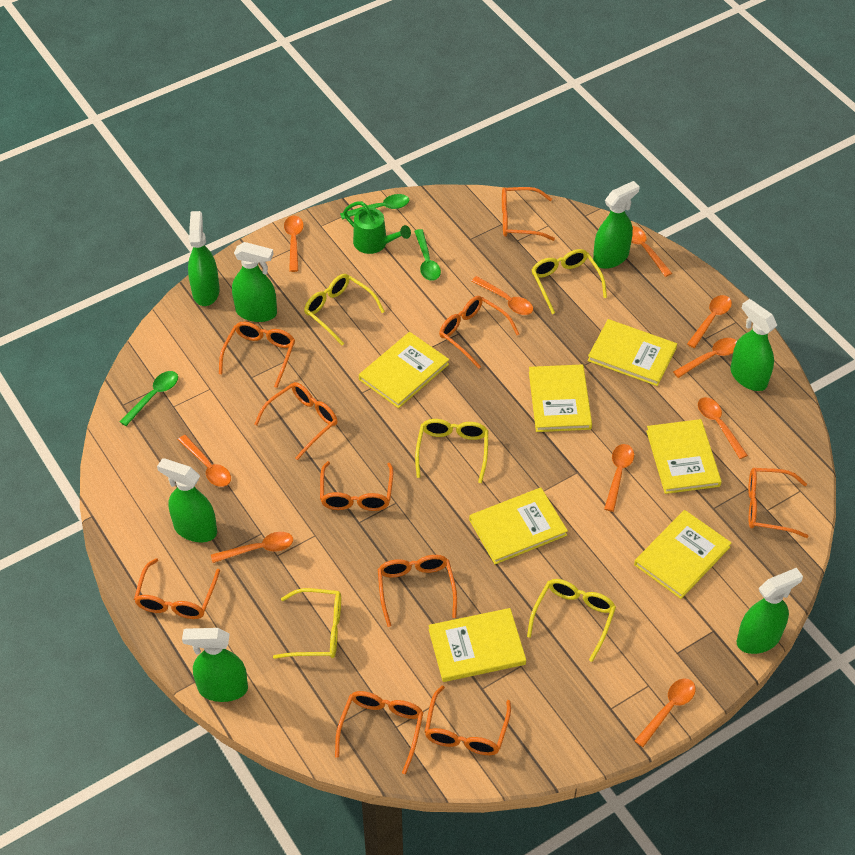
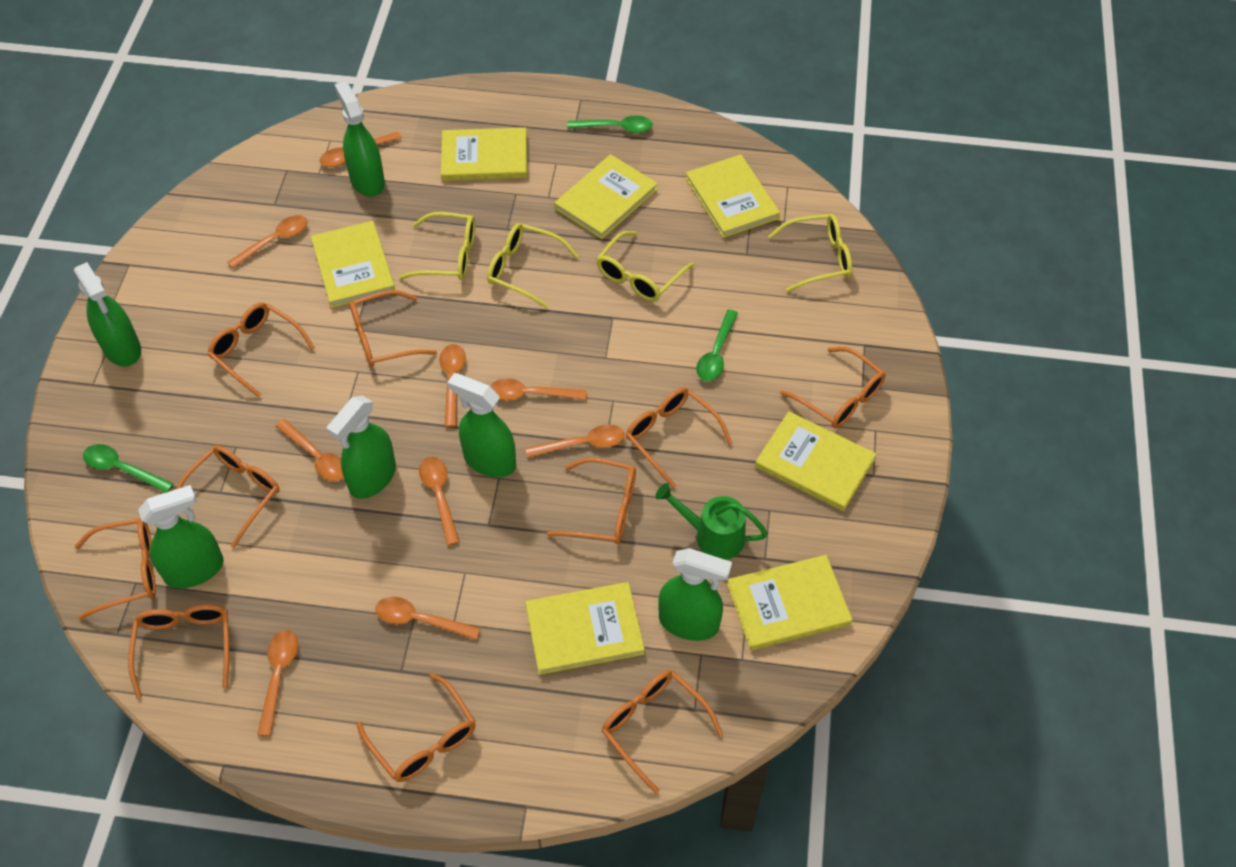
green spray bottle: 7 -> 6
orange spoon: 10 -> 9
yellow glasses: 5 -> 4

